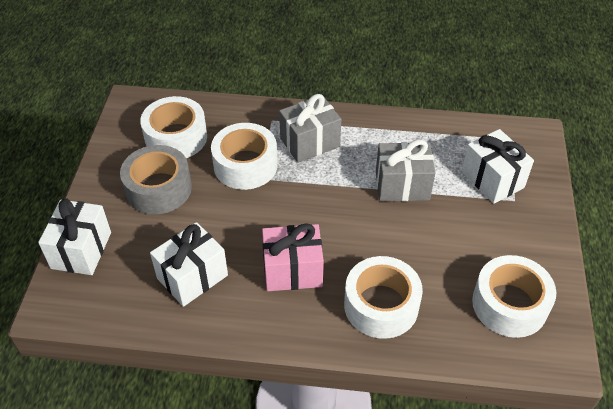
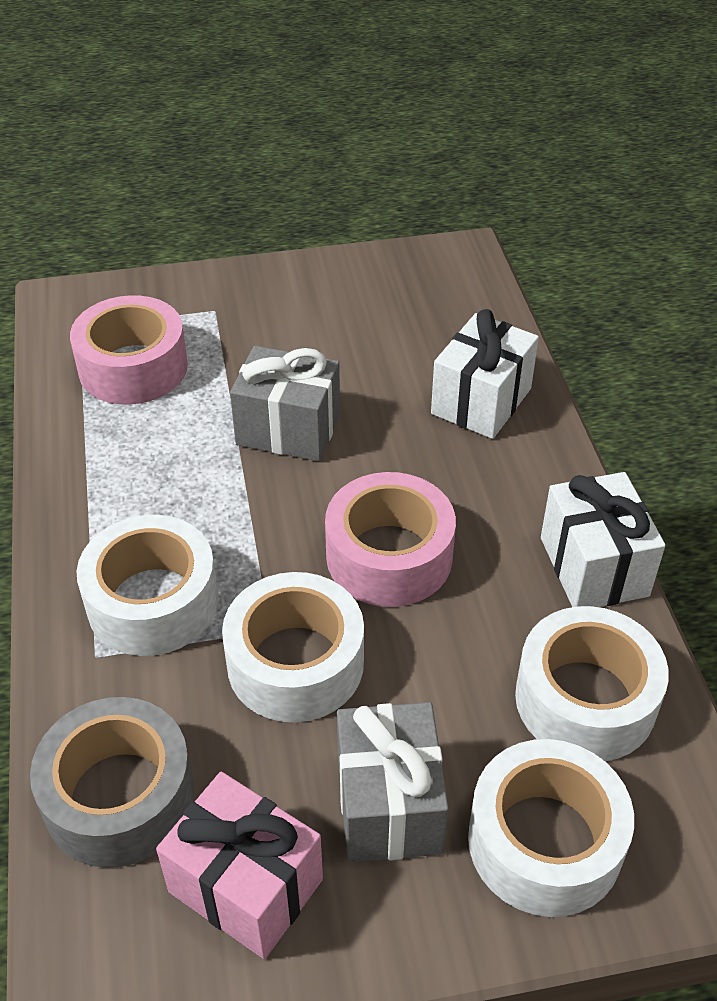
pink tape: 0 -> 2
white gift: 3 -> 2

